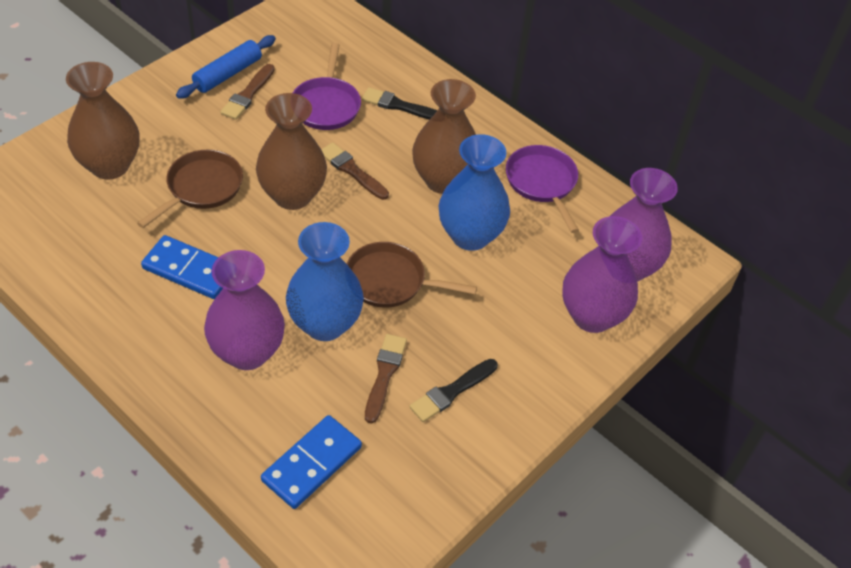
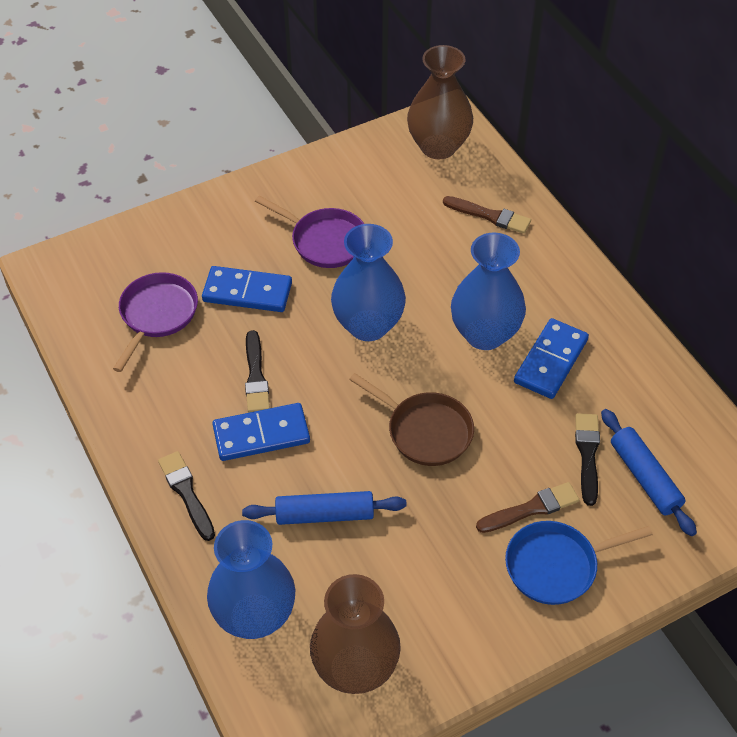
black brush: 2 -> 3
blue domino: 2 -> 3
blue pan: 0 -> 1
blue rolling pin: 1 -> 2
blue vase: 2 -> 3
brown brush: 3 -> 2
brown pan: 2 -> 1
brown vase: 3 -> 2
purple vase: 3 -> 0

